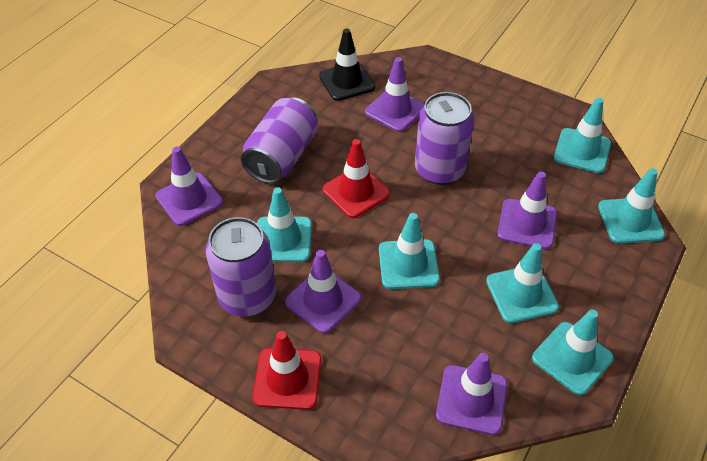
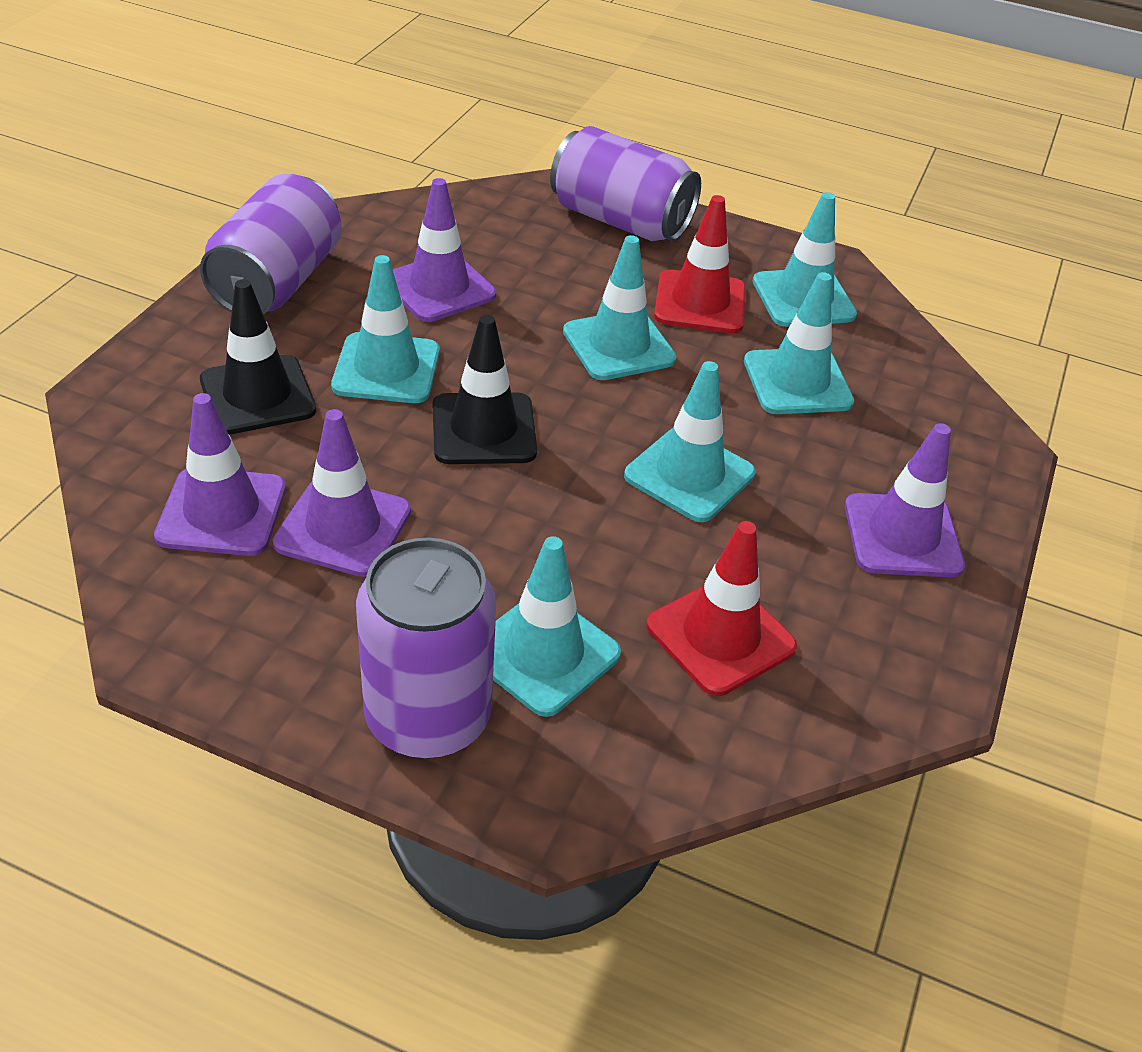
black traffic cone: 1 -> 2
purple traffic cone: 5 -> 4

